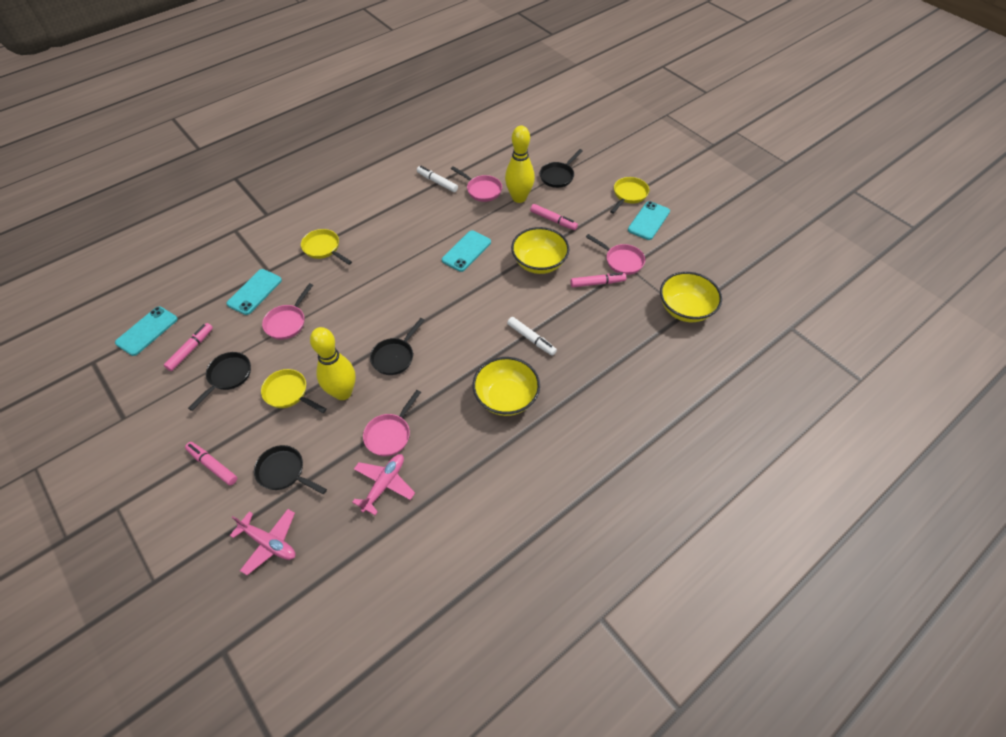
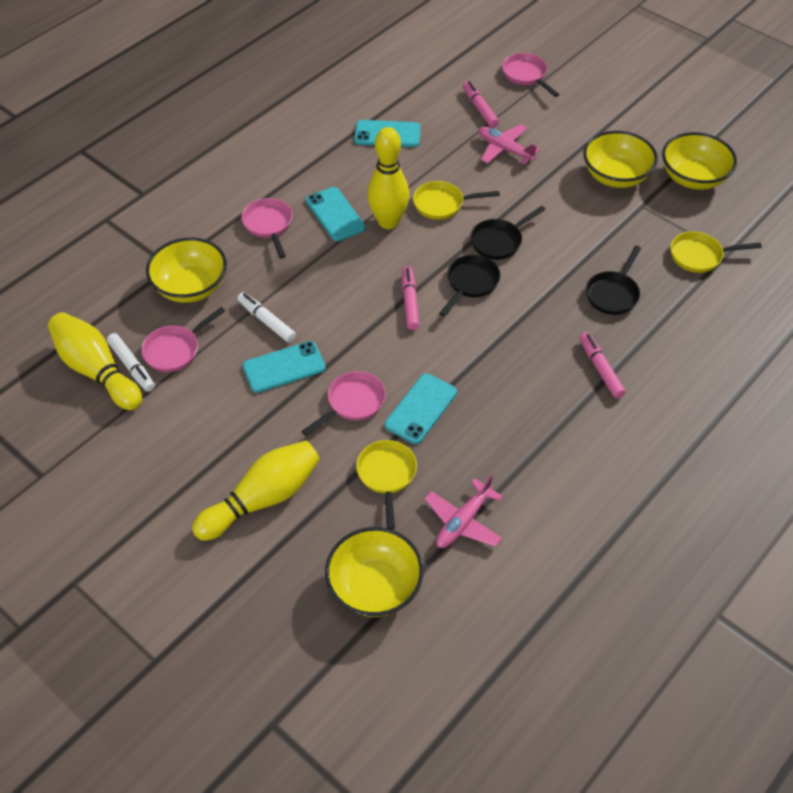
black pan: 4 -> 3
pink marker: 4 -> 3
yellow bowl: 3 -> 4
yellow bowling pin: 2 -> 3

